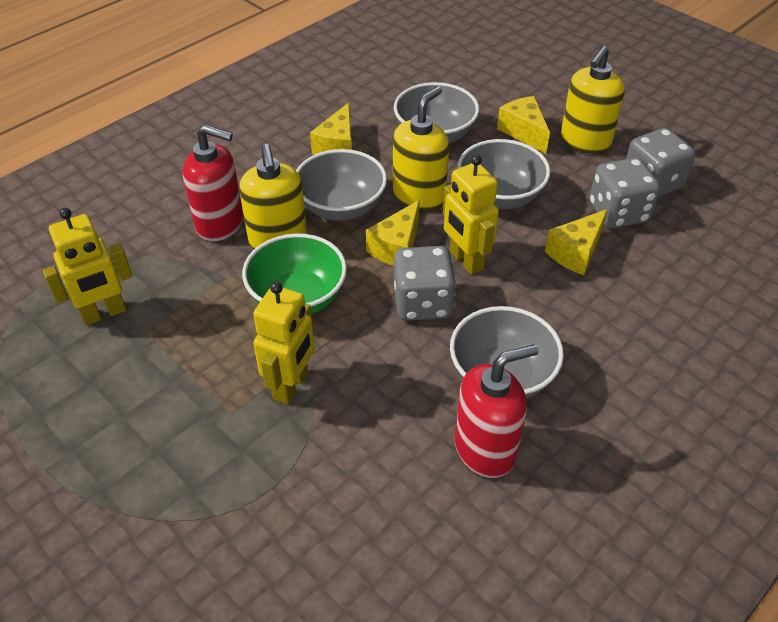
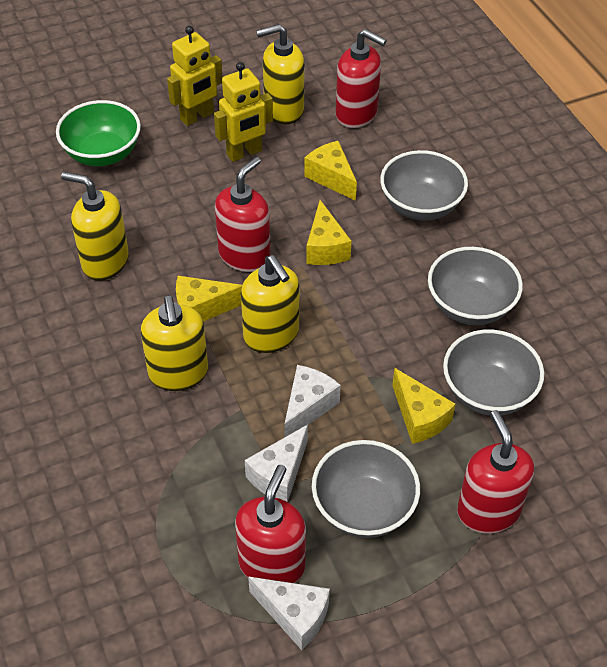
grey dice: 3 -> 0
red soap dispenser: 2 -> 4
white cheese: 0 -> 3
yellow robot: 3 -> 2
yellow soap dispenser: 3 -> 4

